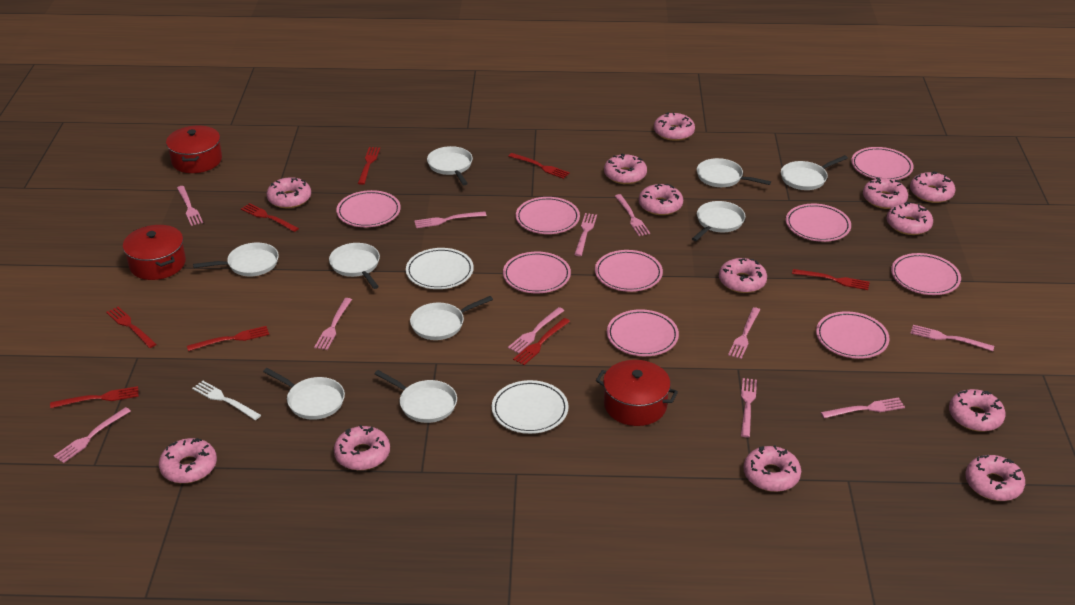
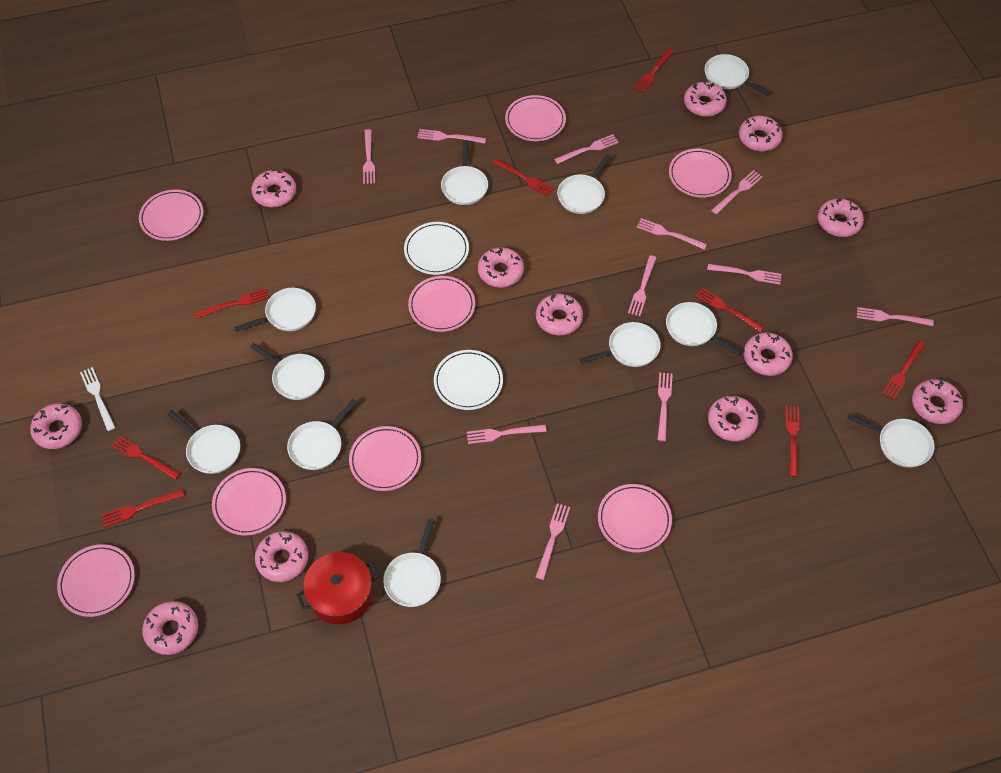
pink donut: 13 -> 12
pink plate: 9 -> 8
red pot: 3 -> 1
white pan: 9 -> 11

